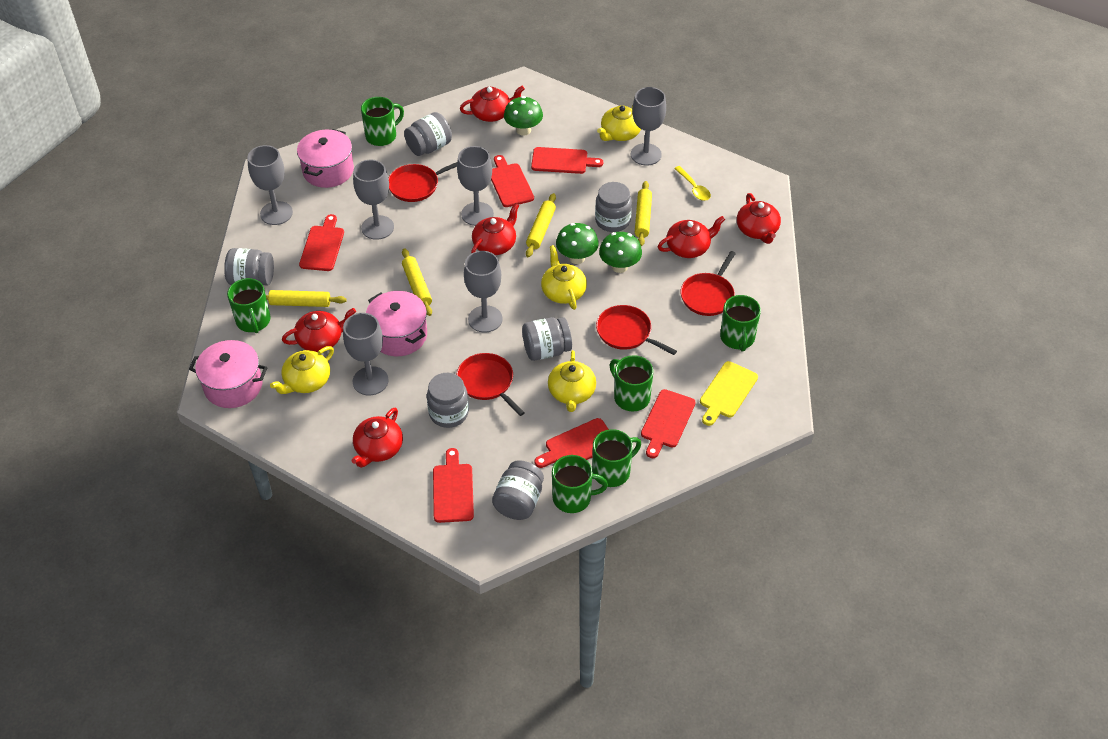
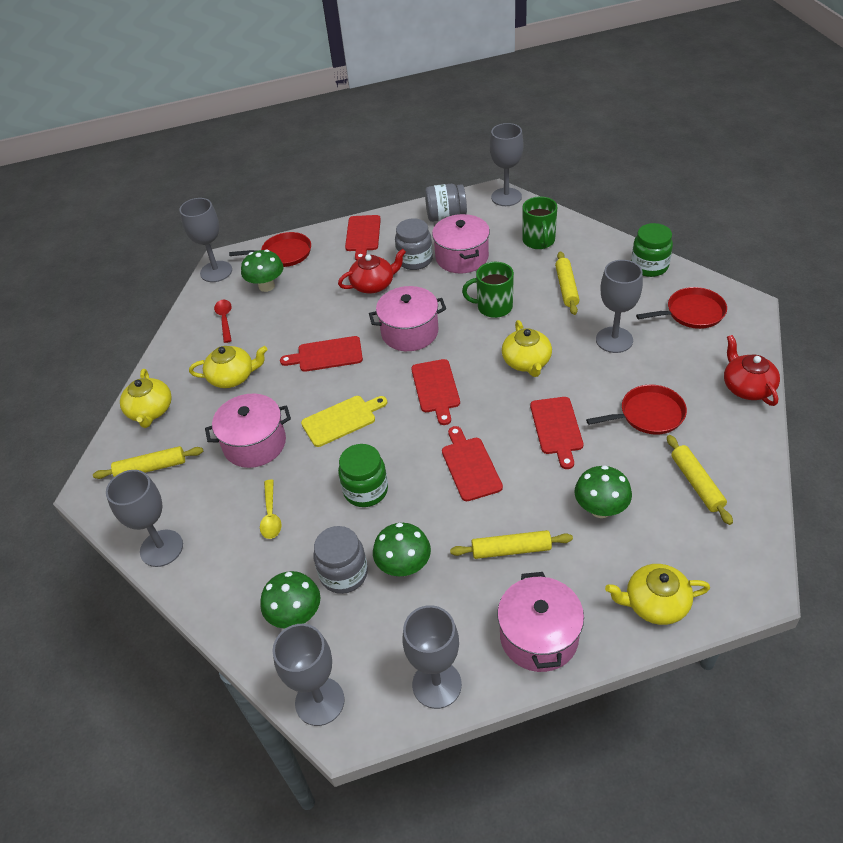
green jar: 0 -> 2
green mug: 6 -> 2
green mushroom: 3 -> 4
grey jar: 6 -> 3
pink pot: 3 -> 4
red cutting board: 6 -> 5
red pan: 4 -> 3
red spoon: 0 -> 1
red teapot: 6 -> 2

